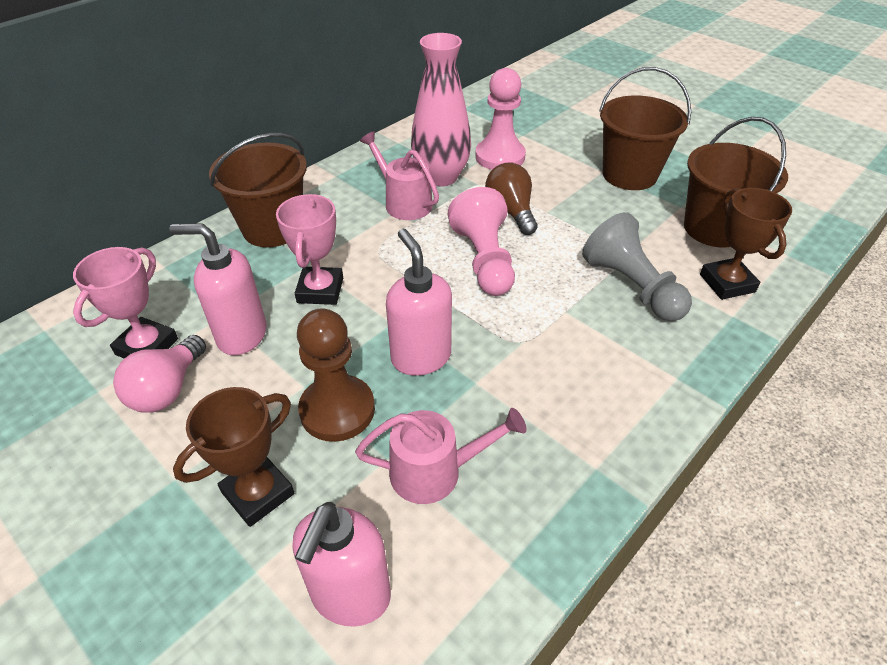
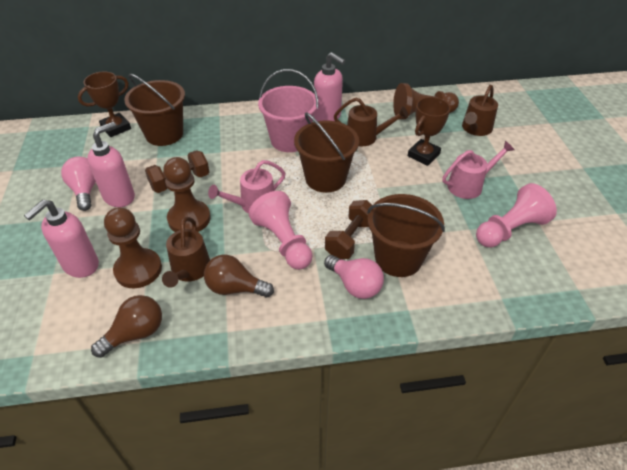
brown dumbbell: 0 -> 2
brown light bulb: 1 -> 2
brown pawn: 1 -> 3
brown watering can: 0 -> 3
grey pawn: 1 -> 0
pink bucket: 0 -> 1
pink light bulb: 1 -> 2
pink trophy: 2 -> 0
pink vase: 1 -> 0

